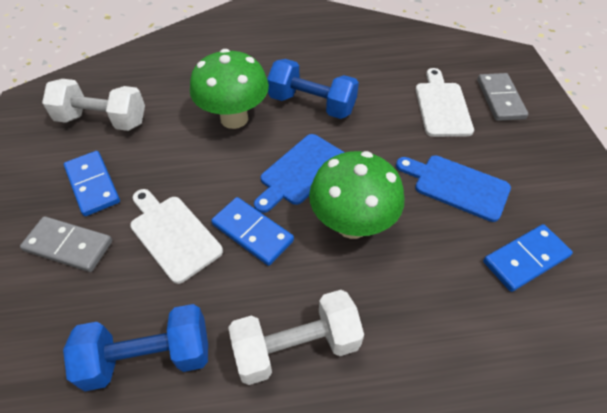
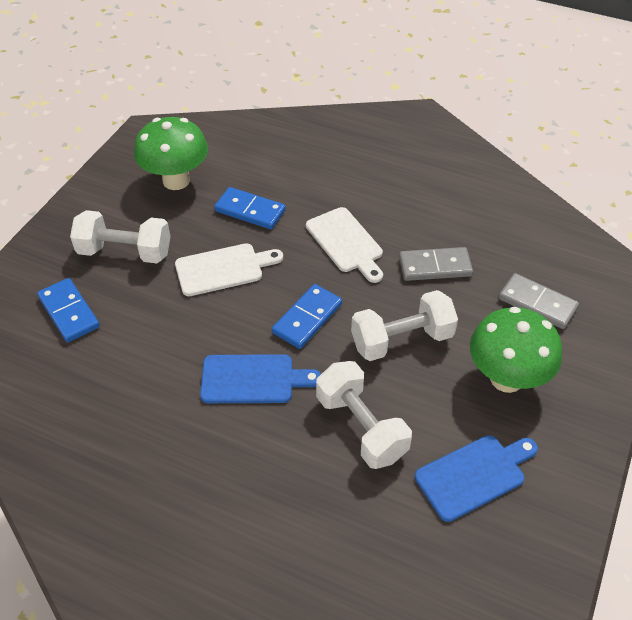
blue dumbbell: 2 -> 0
white dumbbell: 2 -> 3

